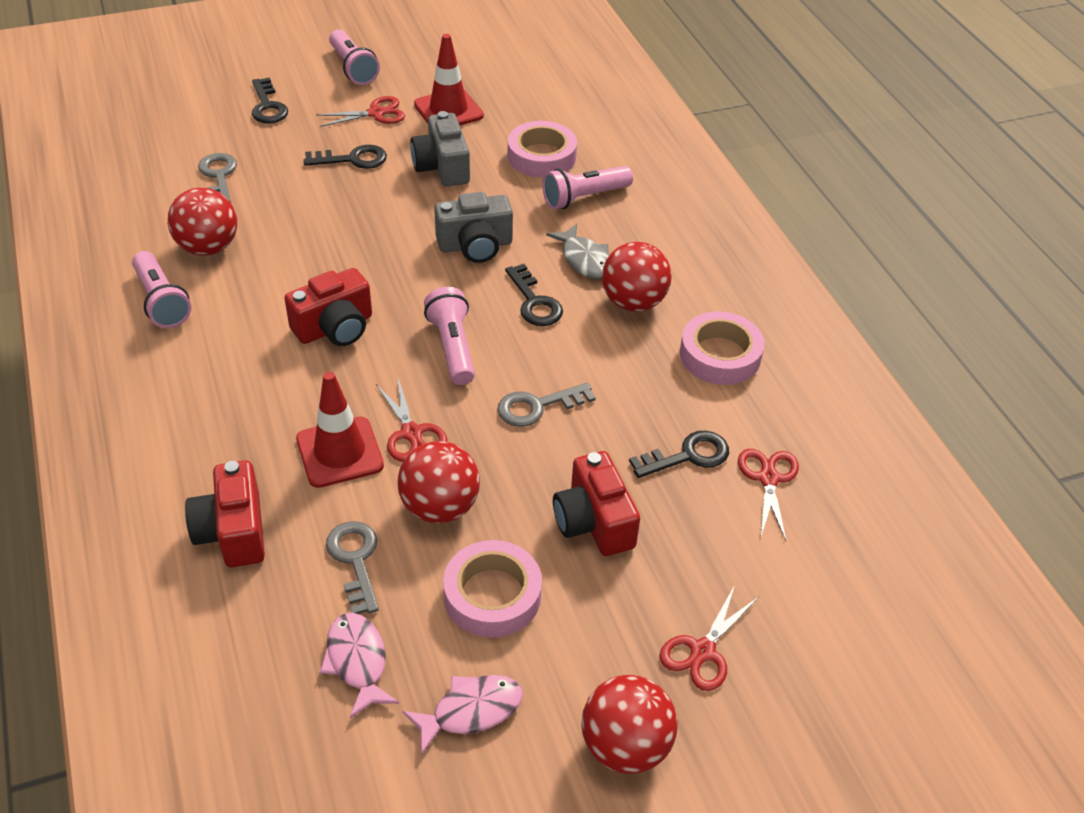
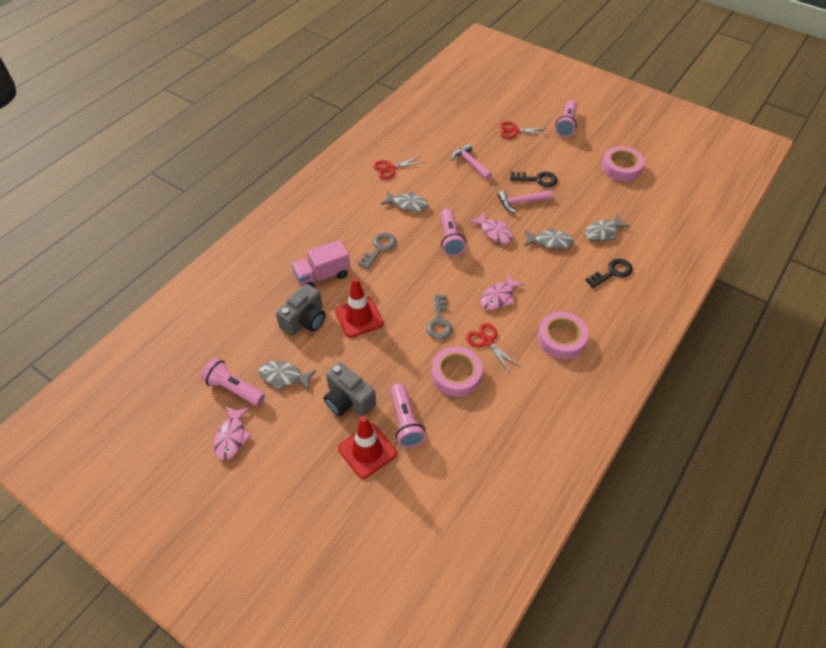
black key: 4 -> 2
grey fish: 1 -> 4
grey key: 3 -> 2
pink fish: 2 -> 3
pink hammer: 0 -> 2
pink truck: 0 -> 1
red ball: 4 -> 0
red camera: 3 -> 0
red scissors: 4 -> 3

